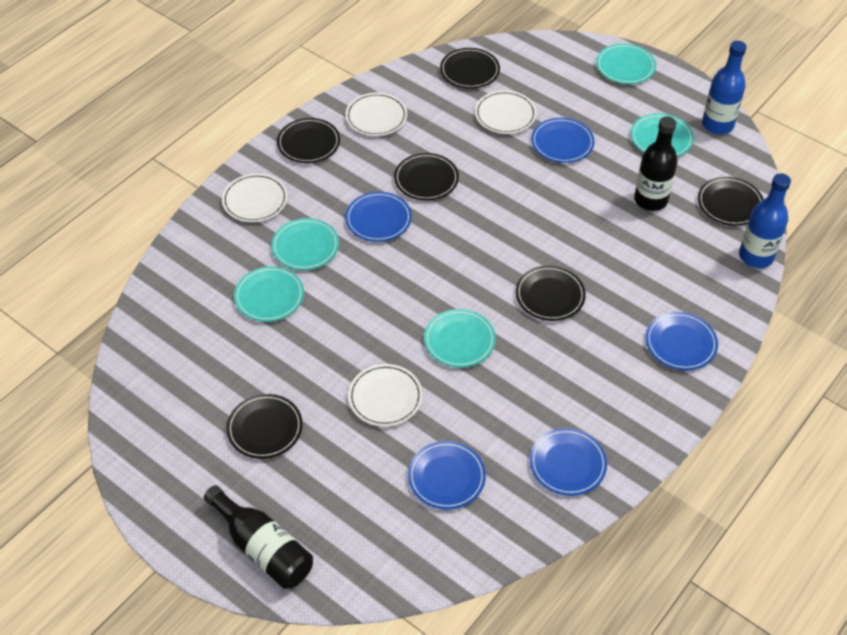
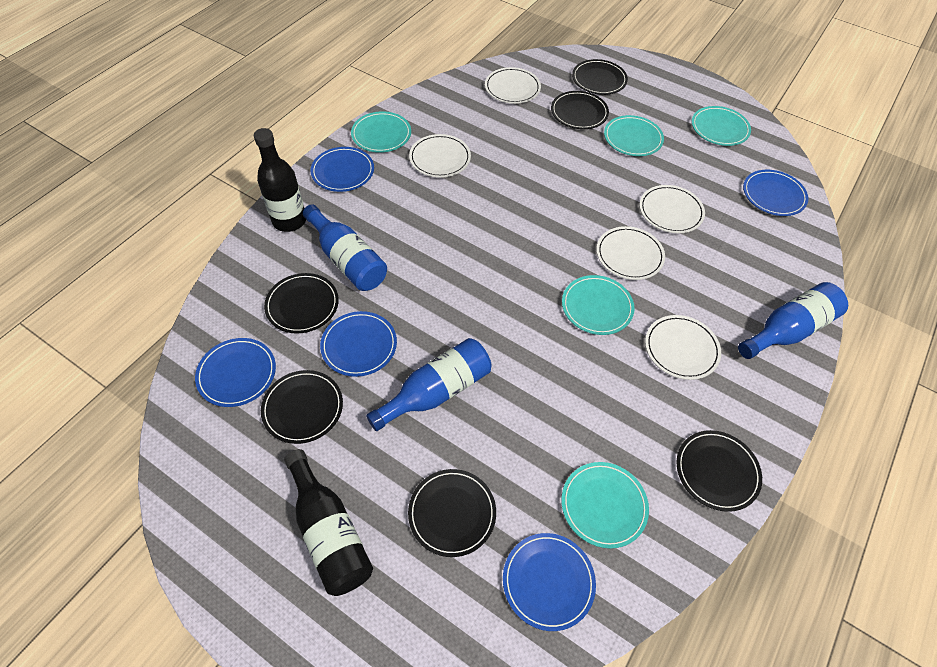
blue bottle: 2 -> 3
white plate: 4 -> 5

